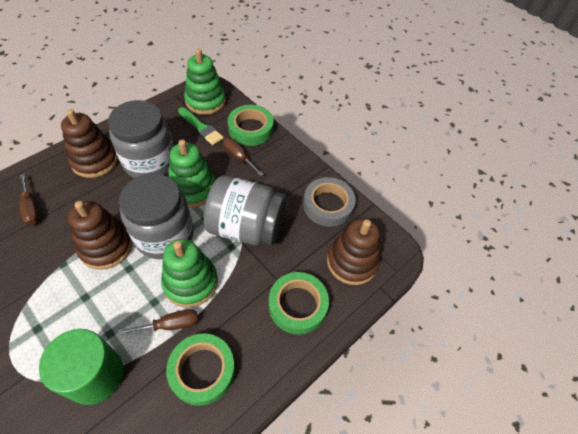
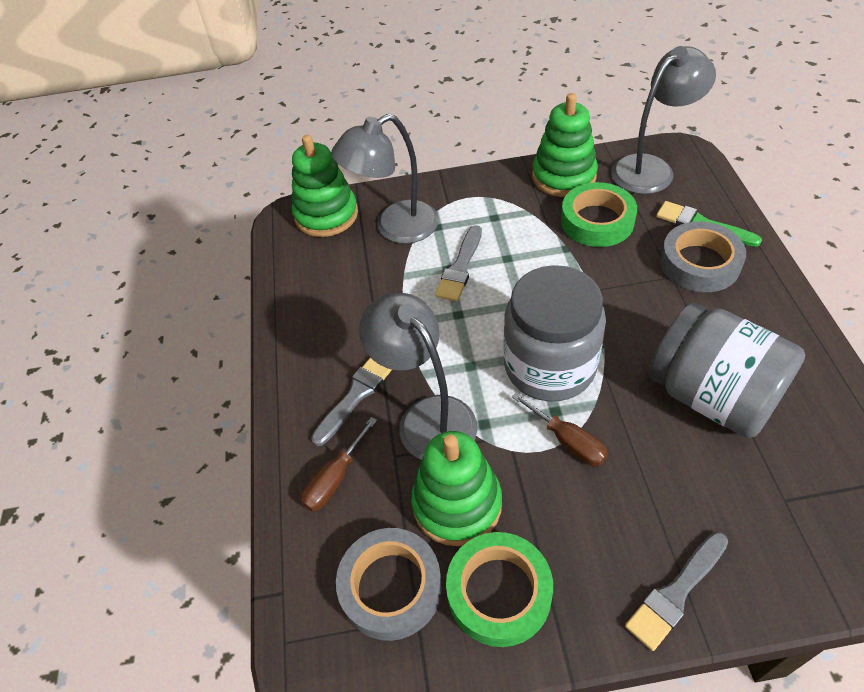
brown screwdriver: 3 -> 2
brown stacking toy: 3 -> 0
green cylinder: 1 -> 0
green tape: 3 -> 2
grey brush: 0 -> 3
grey jar: 3 -> 2
grey lamp: 0 -> 3
grey tape: 1 -> 2

